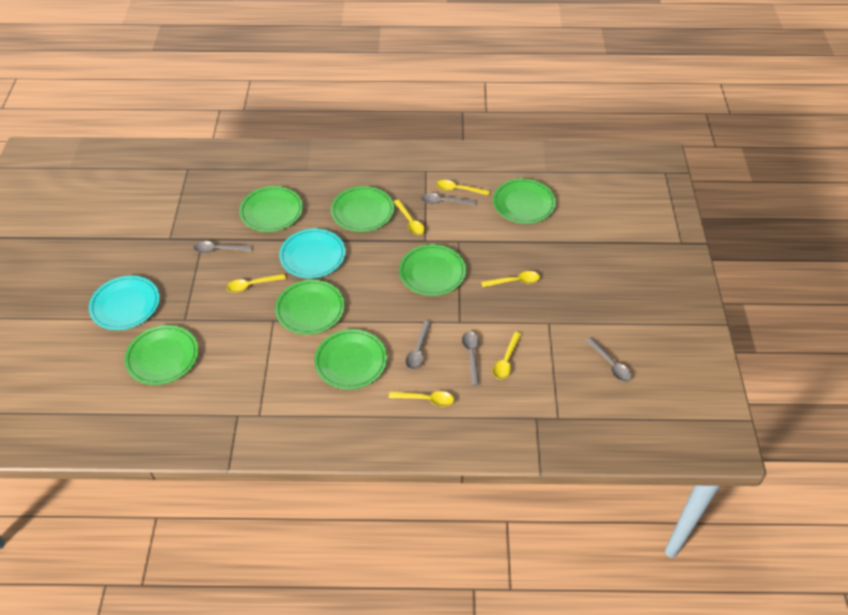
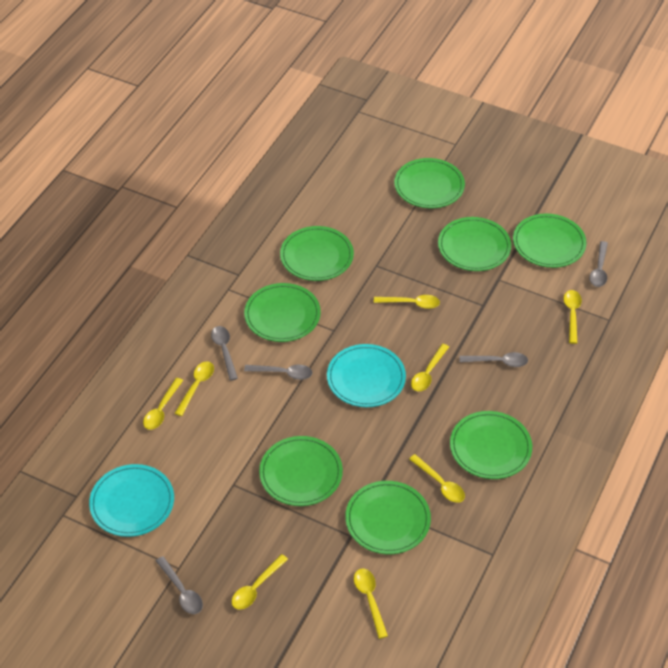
green plate: 7 -> 8
yellow spoon: 6 -> 8

